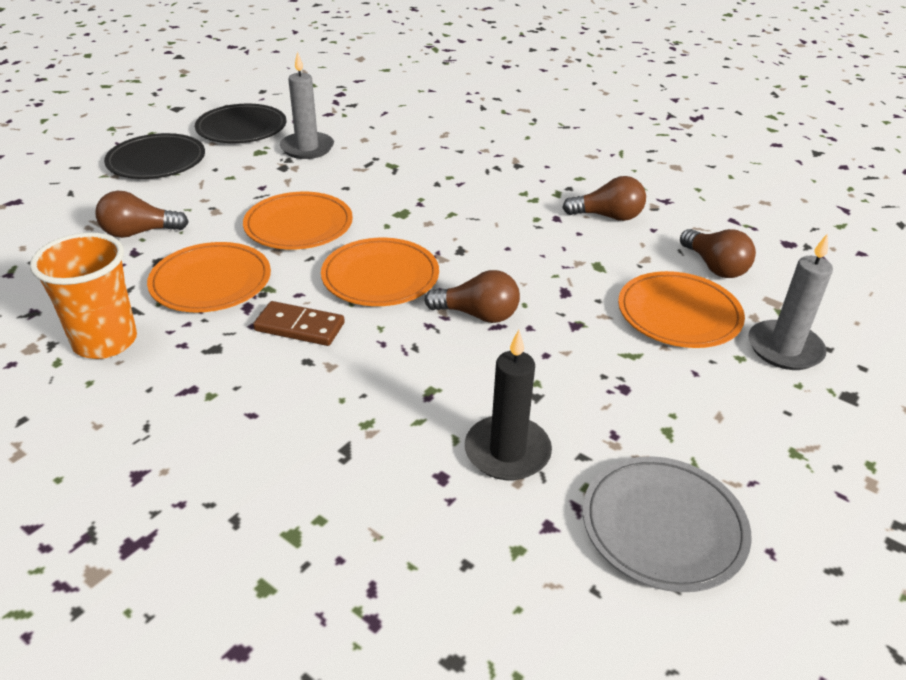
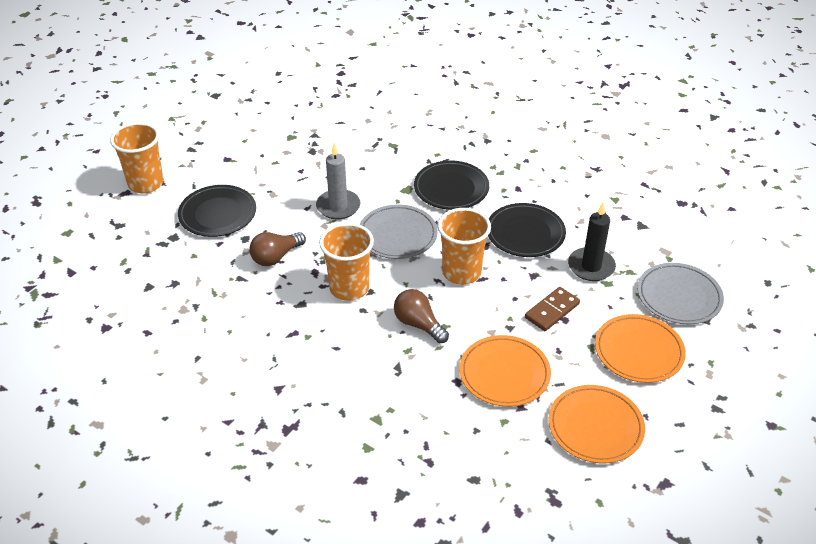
black plate: 2 -> 3
brown light bulb: 4 -> 2
grey candle: 2 -> 1
grey plate: 1 -> 2
orange cup: 1 -> 3
orange plate: 4 -> 3

